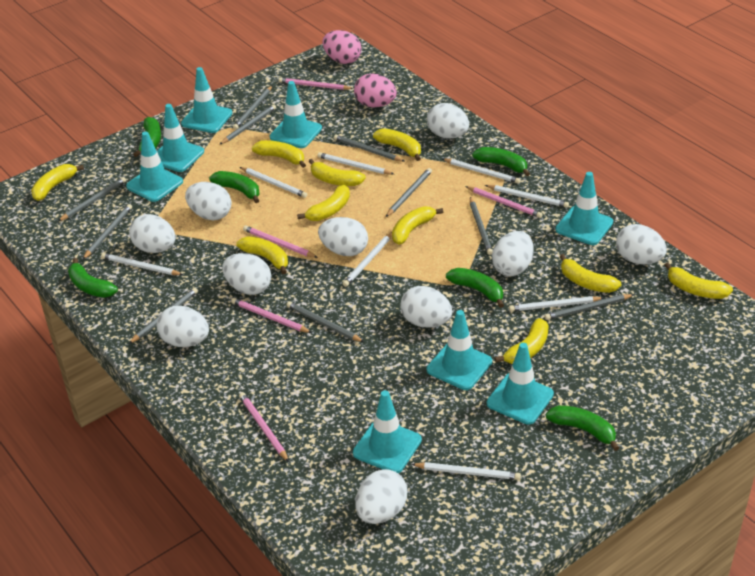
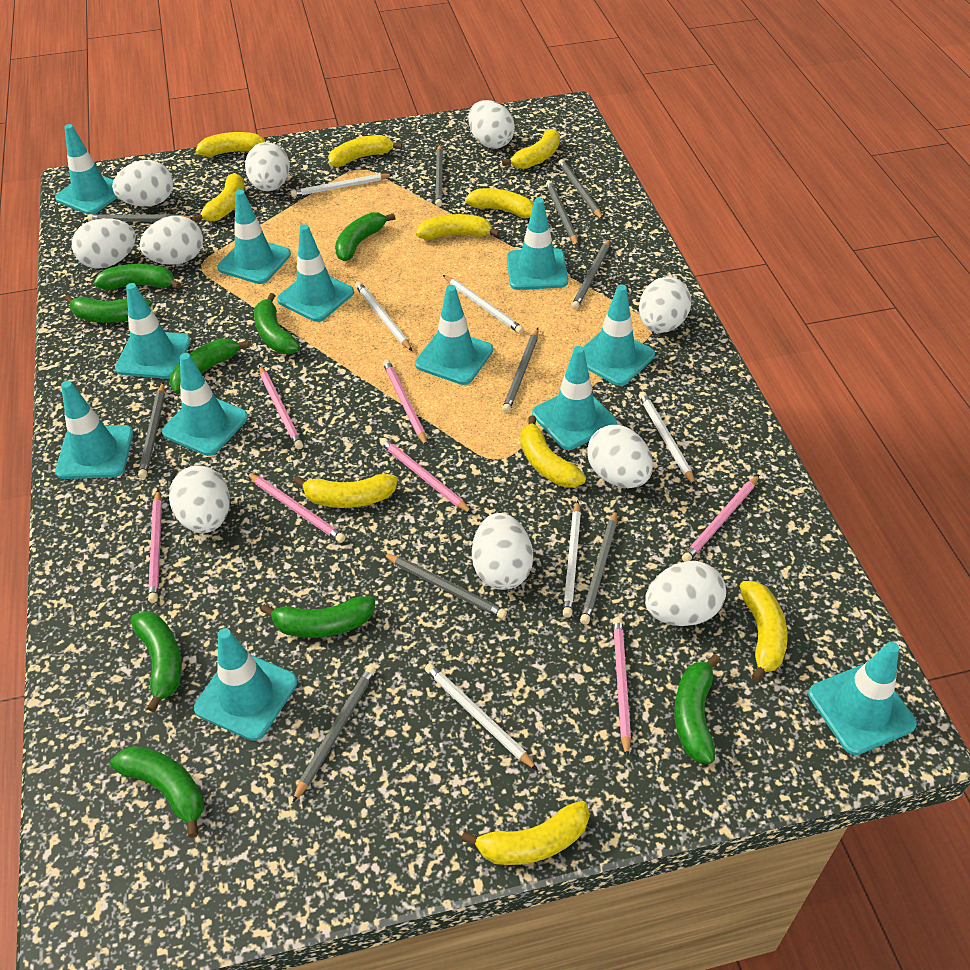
green banana: 6 -> 9
pink egg: 2 -> 0
pink pencil: 5 -> 7
turquoise traffic cone: 8 -> 12
white pencil: 8 -> 6

